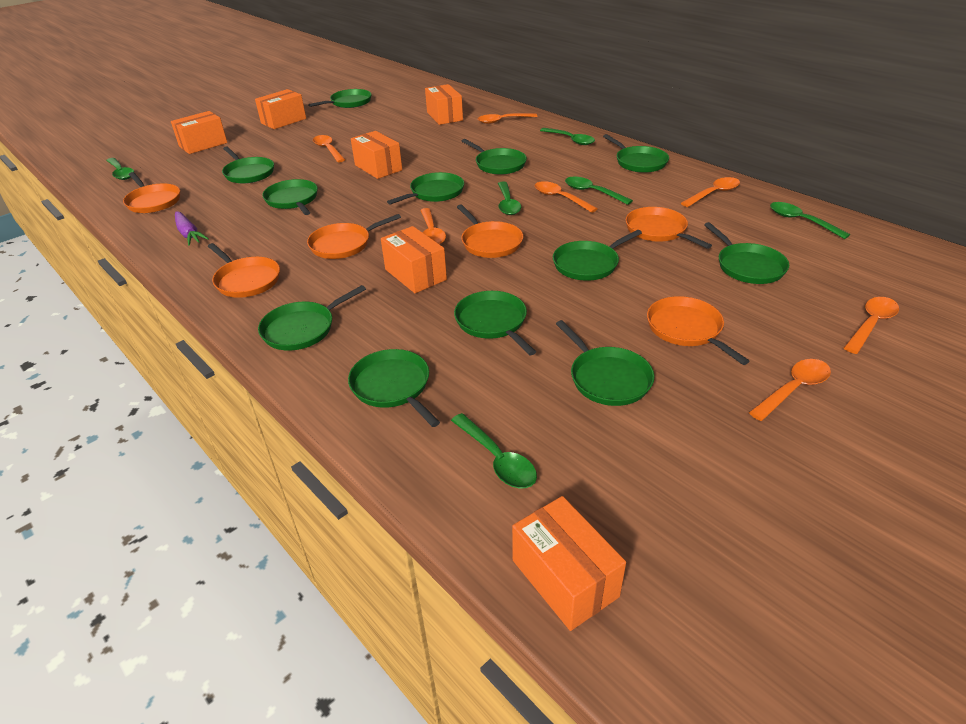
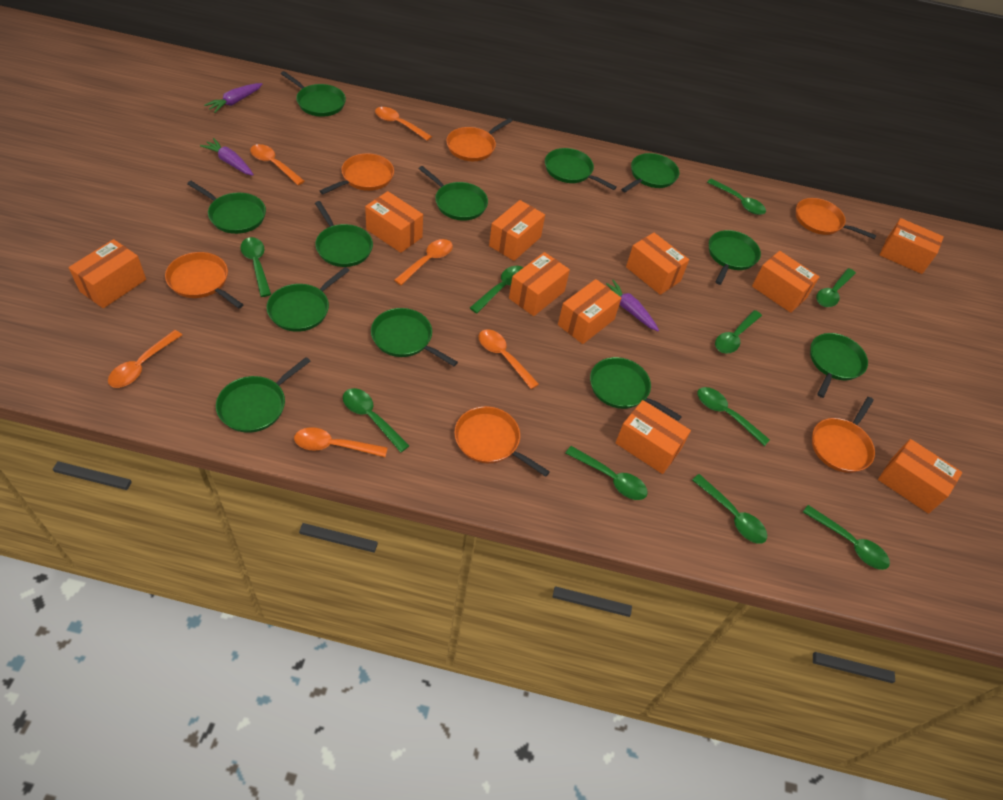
green spoon: 6 -> 10
orange box: 6 -> 10
orange spoon: 7 -> 6
purple carrot: 1 -> 3

